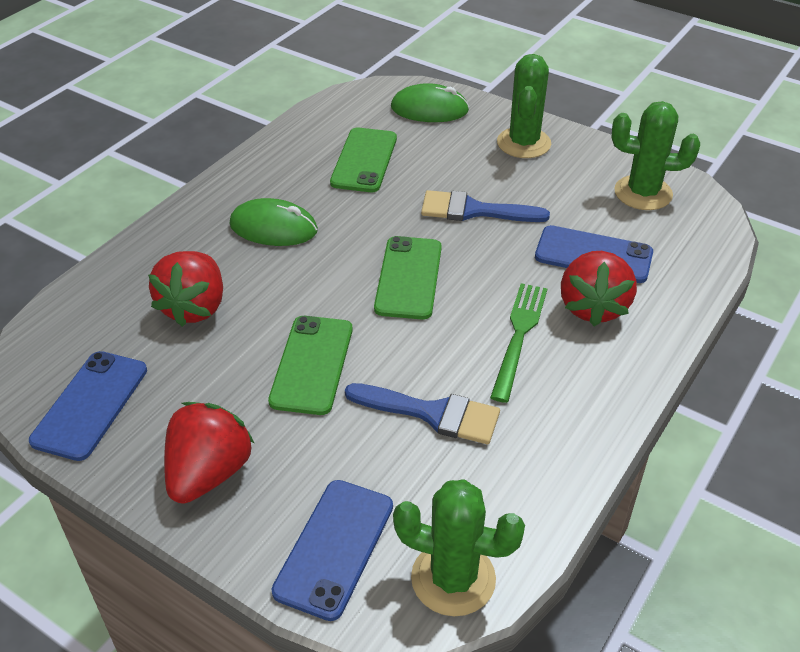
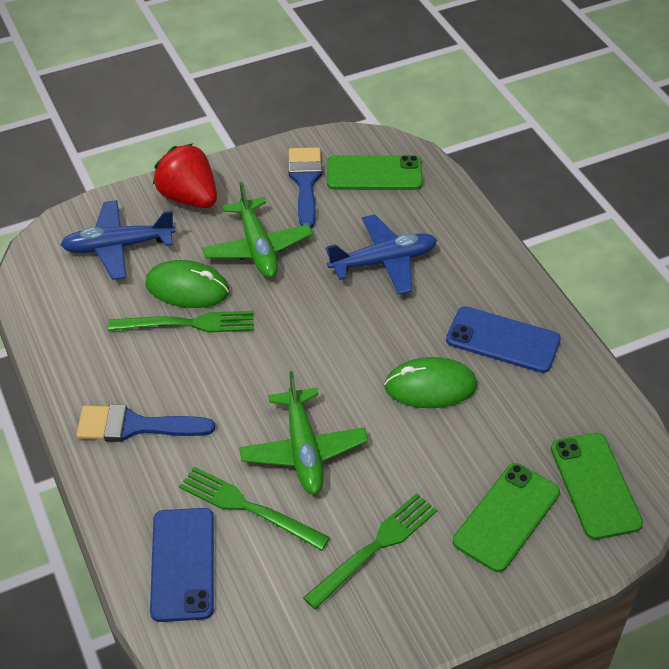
blue phone: 3 -> 2
blue plane: 0 -> 2
green cactus: 3 -> 0
green fork: 1 -> 3
green plane: 0 -> 2
red strawberry: 3 -> 1

